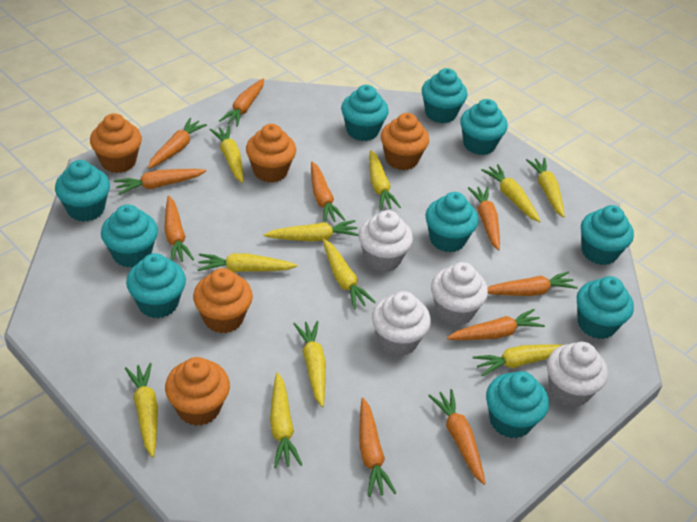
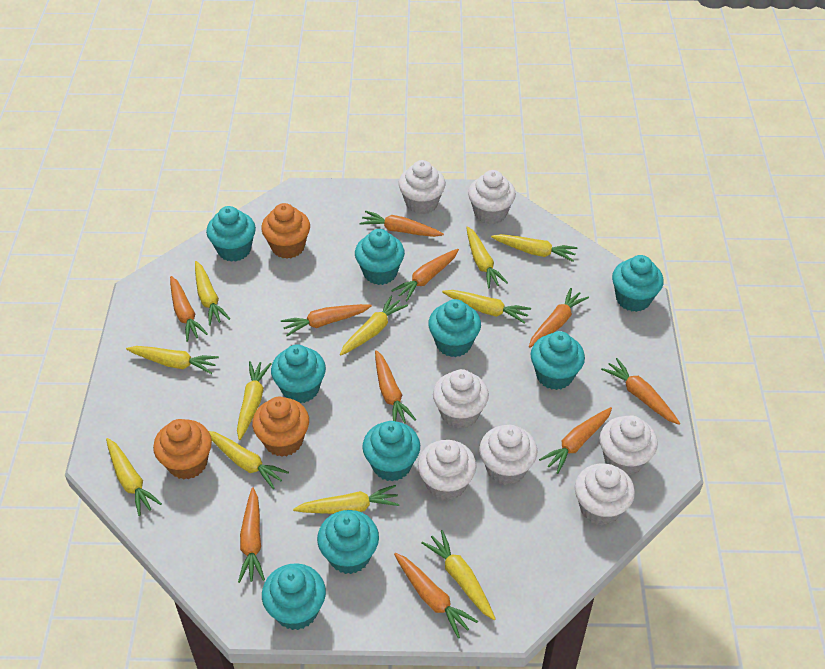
orange cupcake: 5 -> 3
turquoise cupcake: 10 -> 9
white cupcake: 4 -> 7

